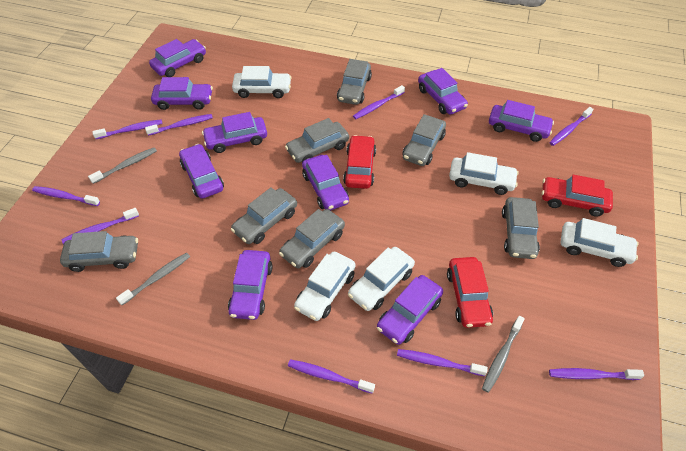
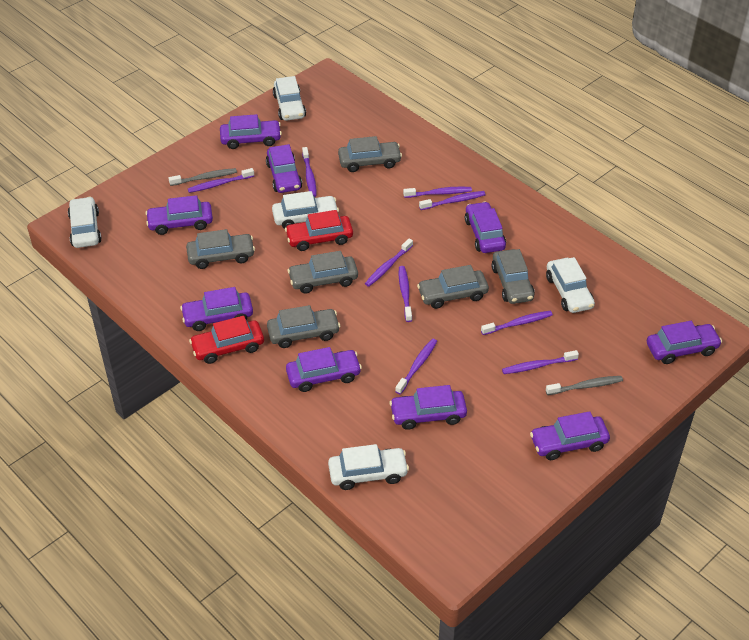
grey car: 7 -> 6
grey toothbrush: 3 -> 2
red car: 3 -> 2

